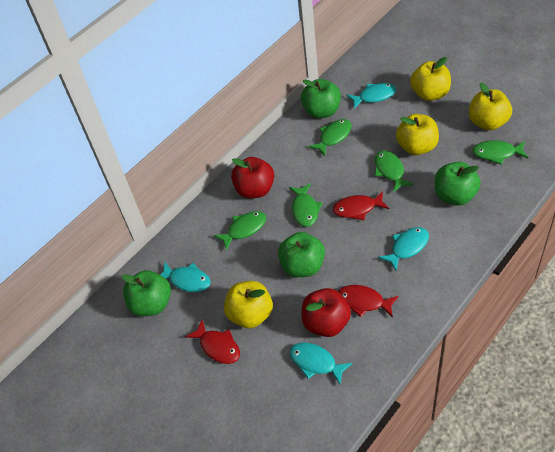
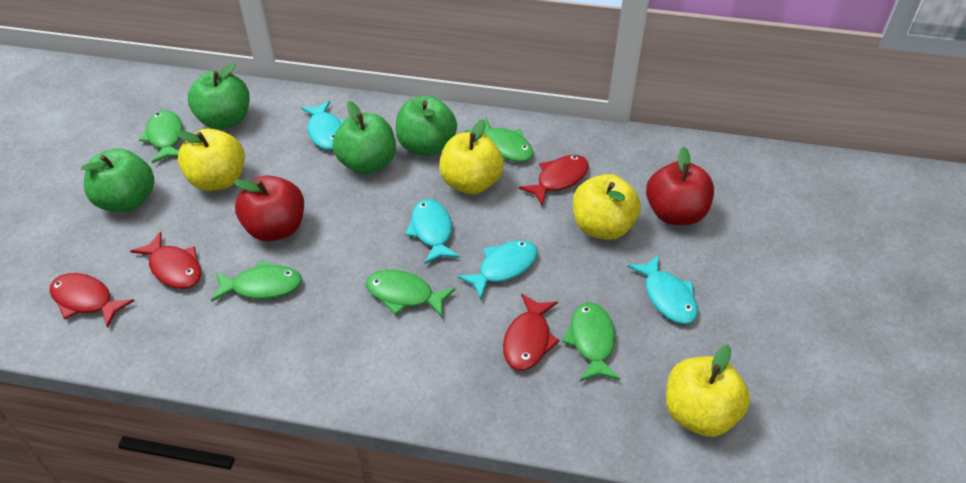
red fish: 3 -> 4

